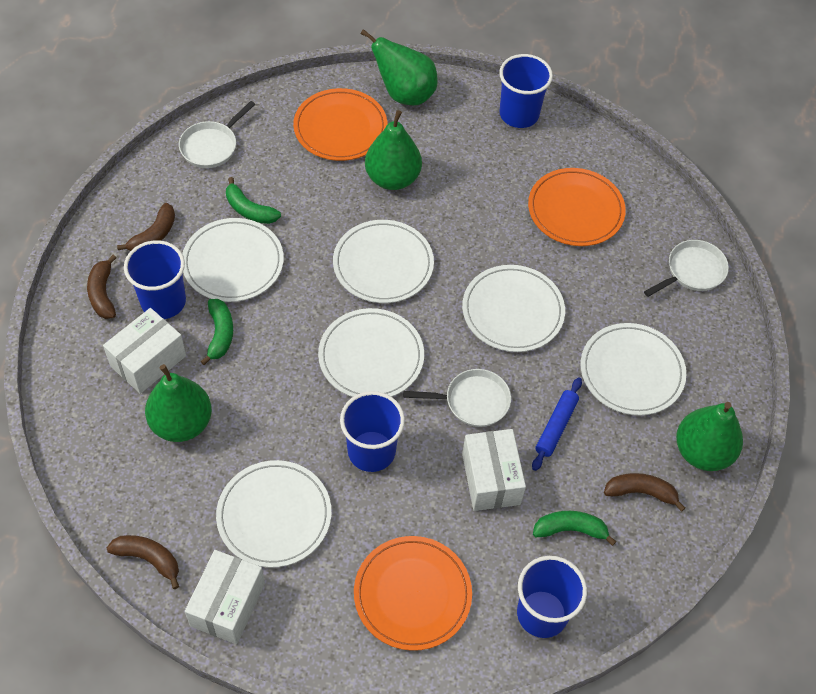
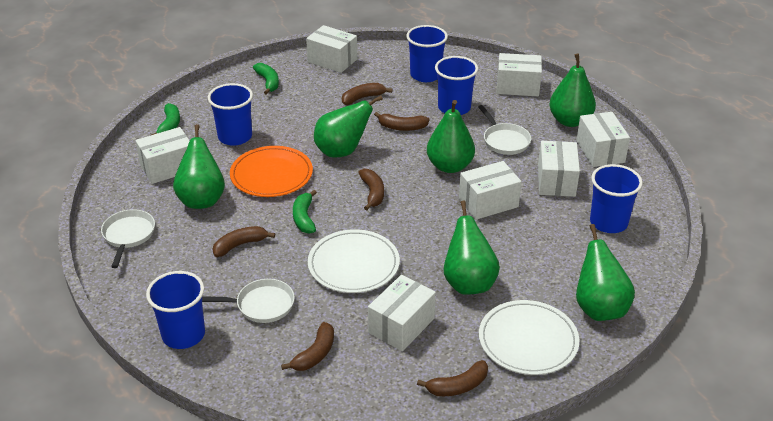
blue cup: 4 -> 5
blue rolling pin: 1 -> 0
brown banana: 4 -> 6
green pear: 4 -> 6
orange plate: 3 -> 1
white box: 3 -> 7
white plate: 6 -> 2

